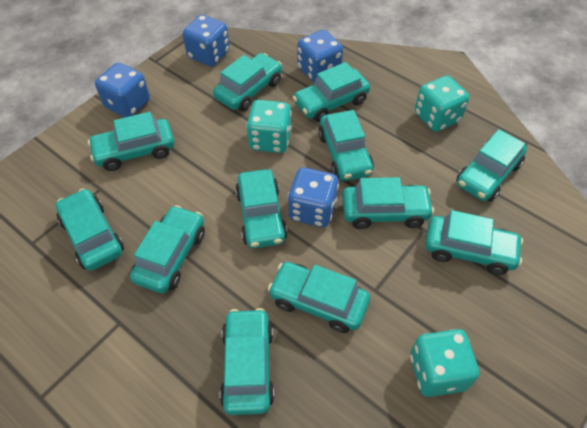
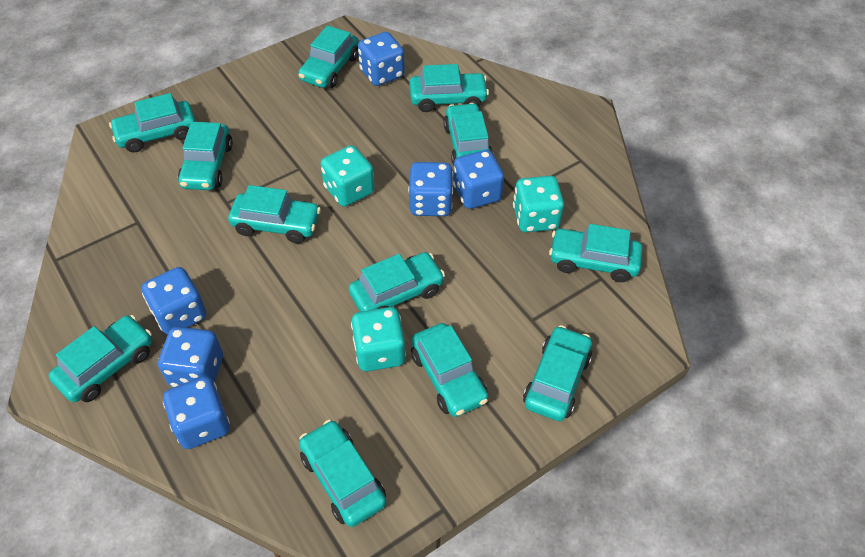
blue dice: 4 -> 6

